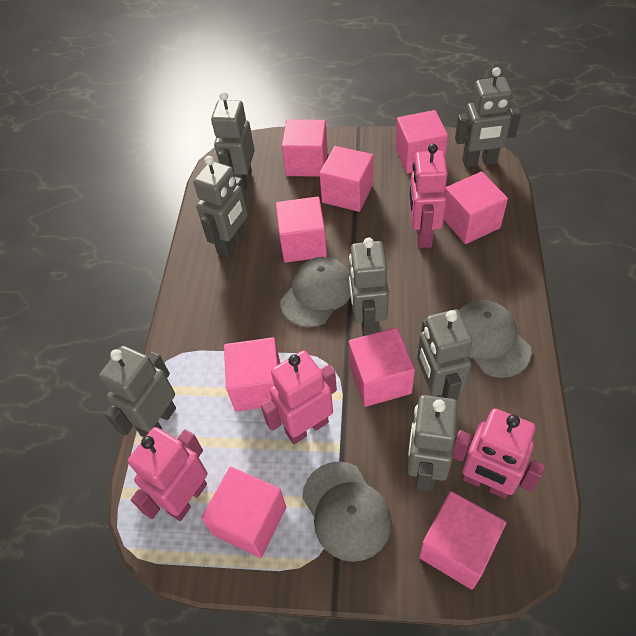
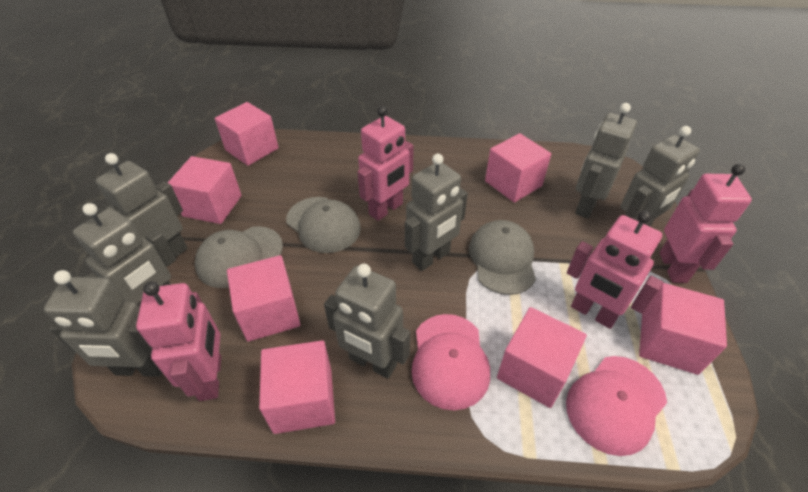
pink cap: 0 -> 2
pink cube: 9 -> 7

